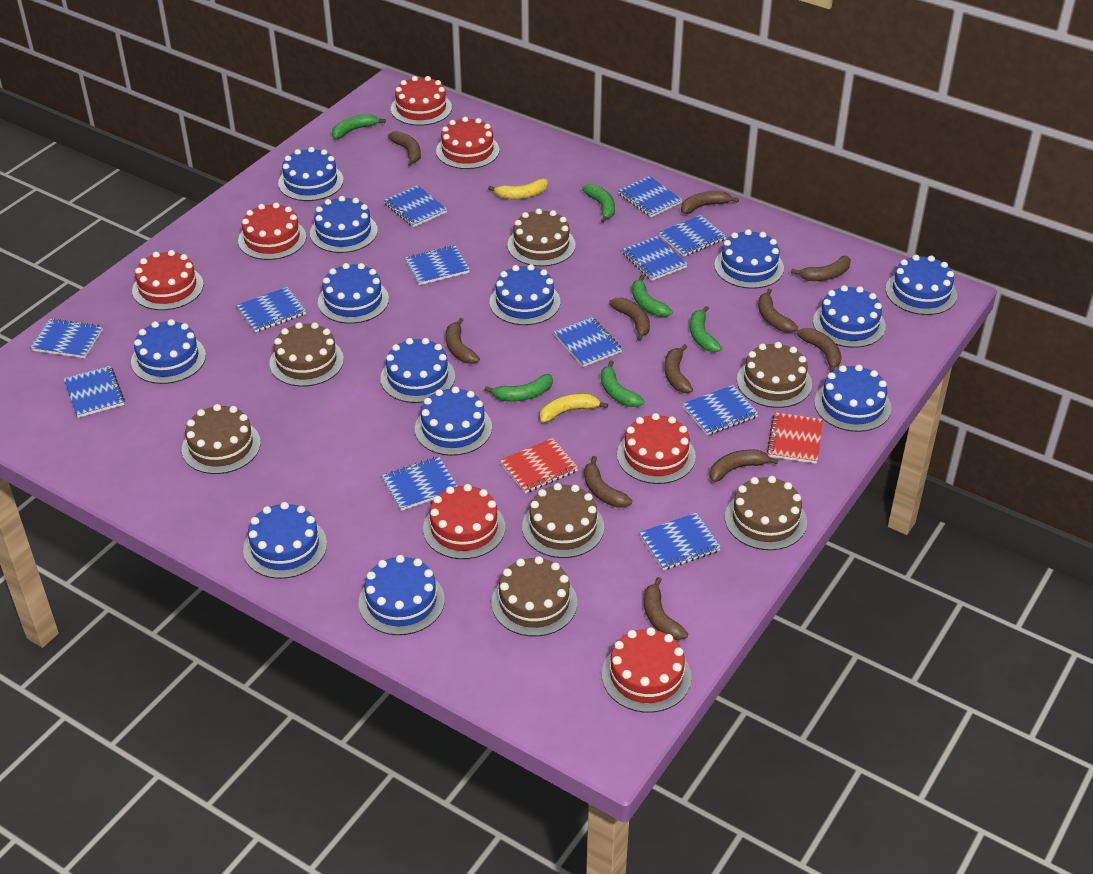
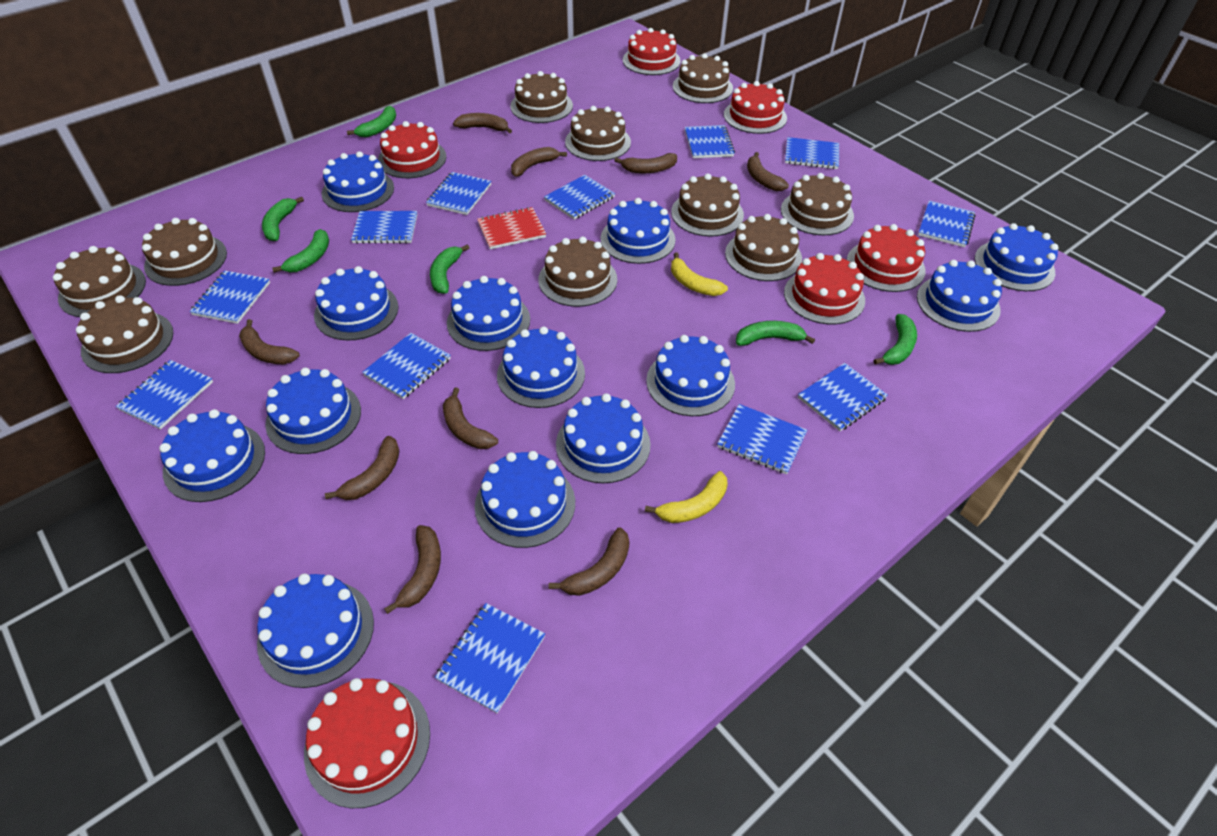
brown banana: 11 -> 9
brown cake: 7 -> 10
red cake: 7 -> 6
red notebook: 2 -> 1

